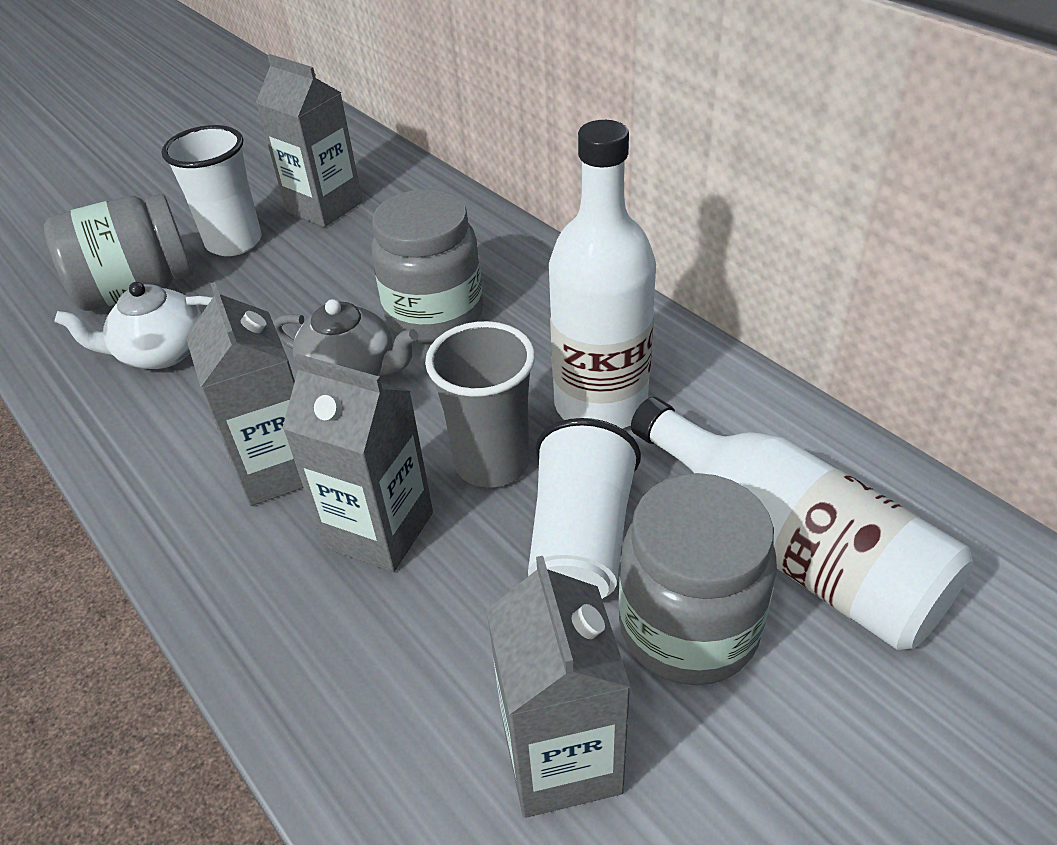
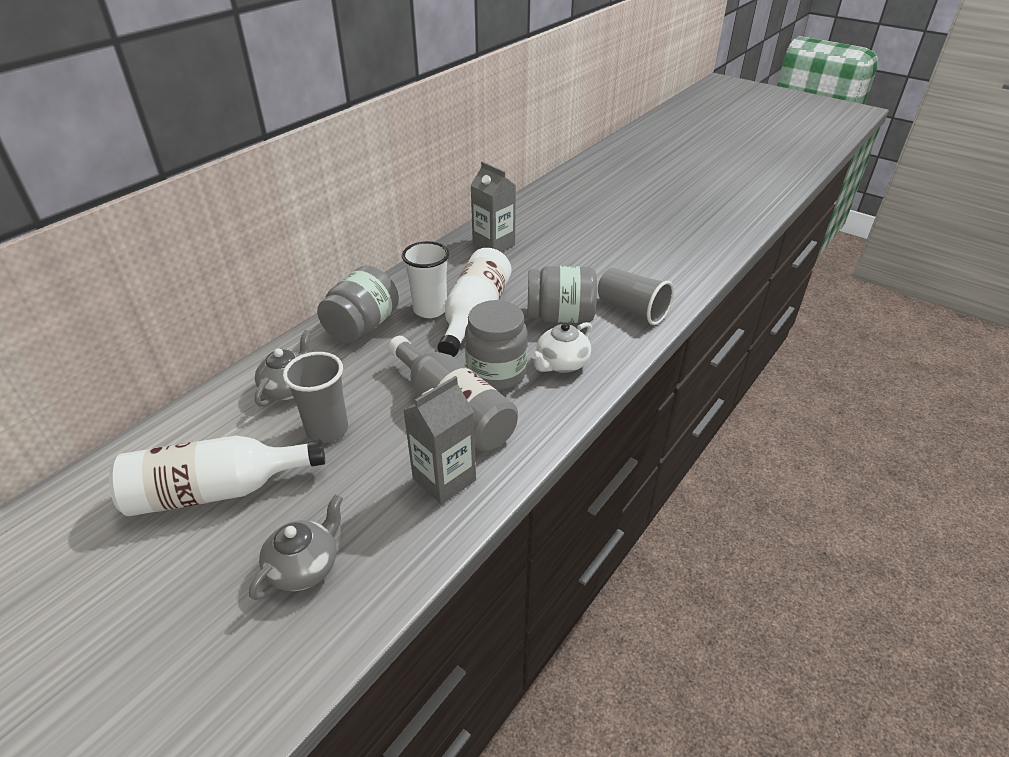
grey bottle: 0 -> 1
grey carton: 4 -> 2
grey cup: 1 -> 2
grey teapot: 1 -> 2
white cup: 2 -> 1

